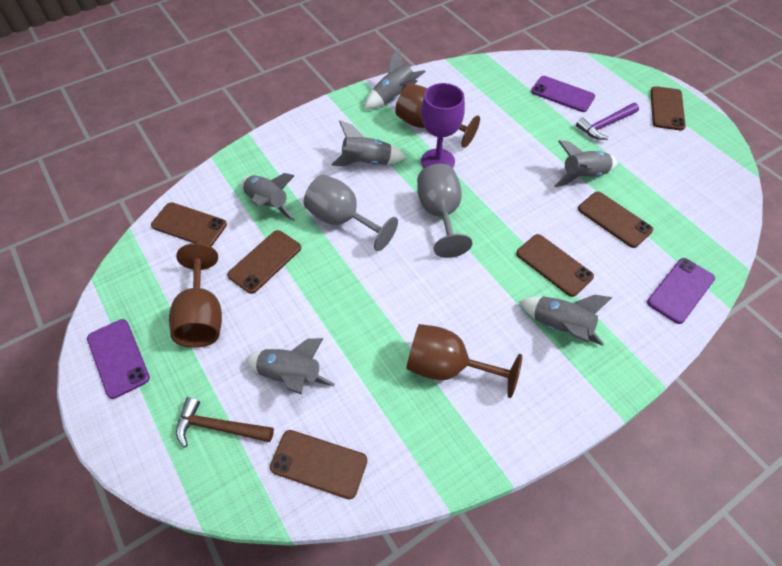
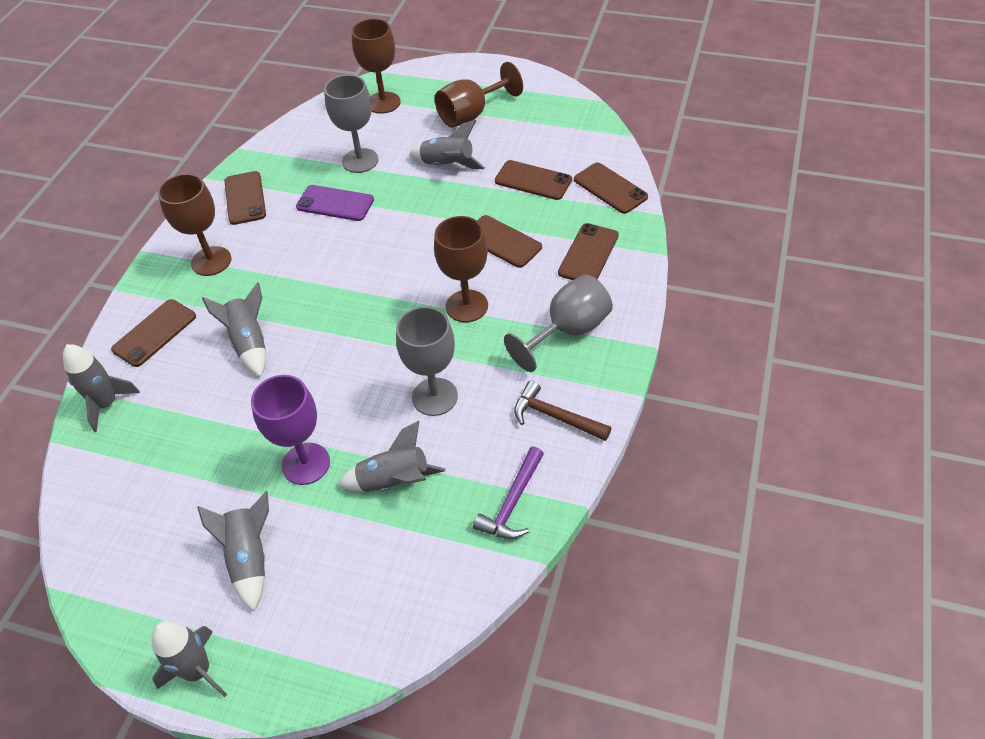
brown goblet: 3 -> 4
grey goblet: 2 -> 3
purple phone: 3 -> 1

